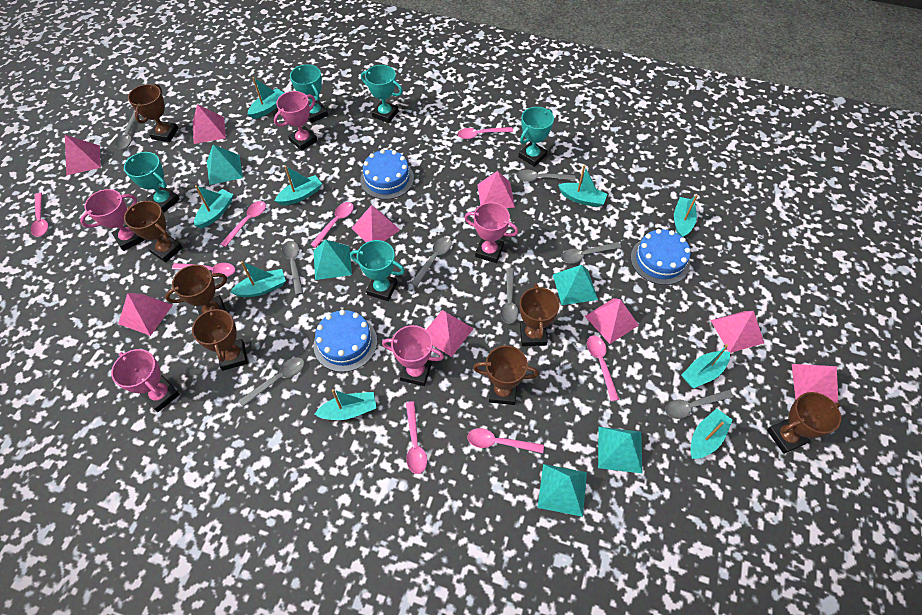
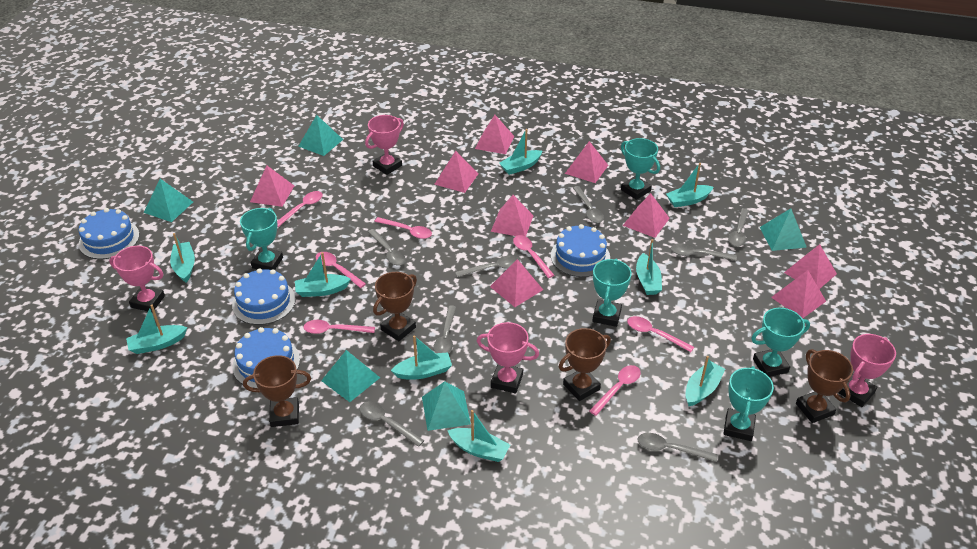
blue cake: 3 -> 4
brown trophy: 7 -> 4
pink spoon: 8 -> 7
pink trophy: 5 -> 4

